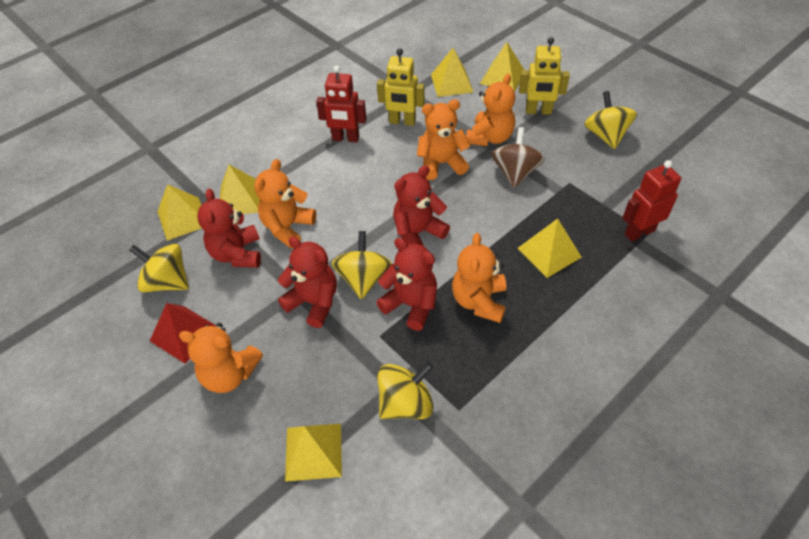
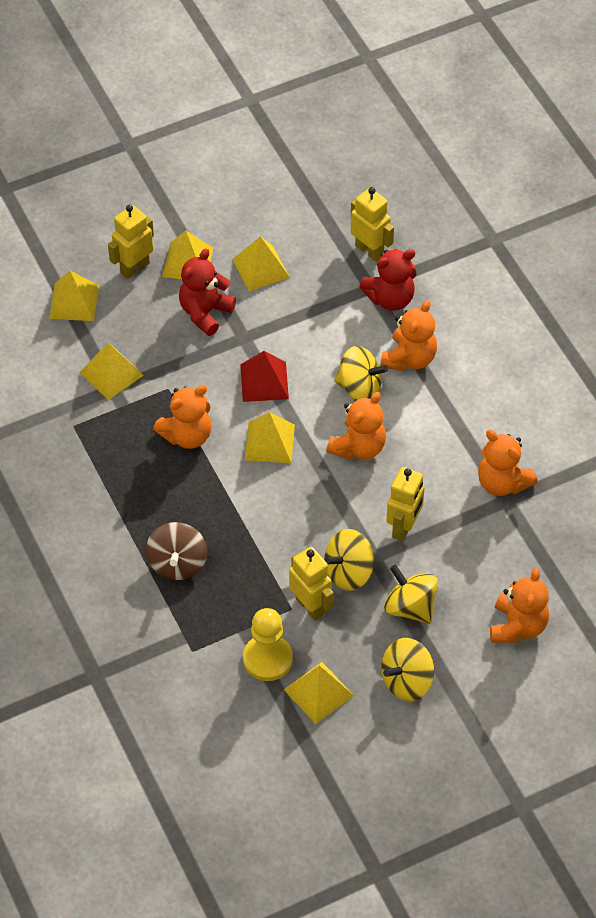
red robot: 2 -> 0
red teddy bear: 4 -> 2
yellow pawn: 0 -> 1
yellow robot: 2 -> 4

